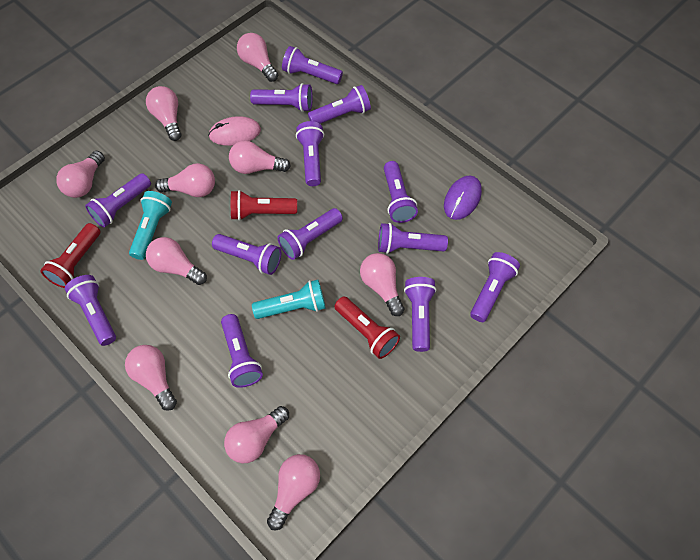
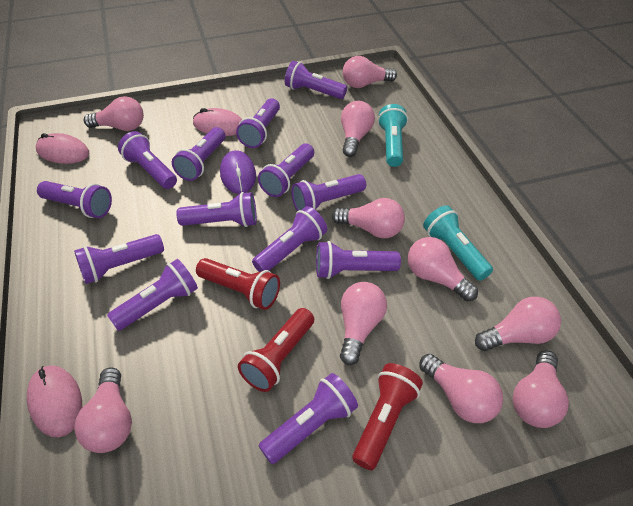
pink mouse: 1 -> 3

